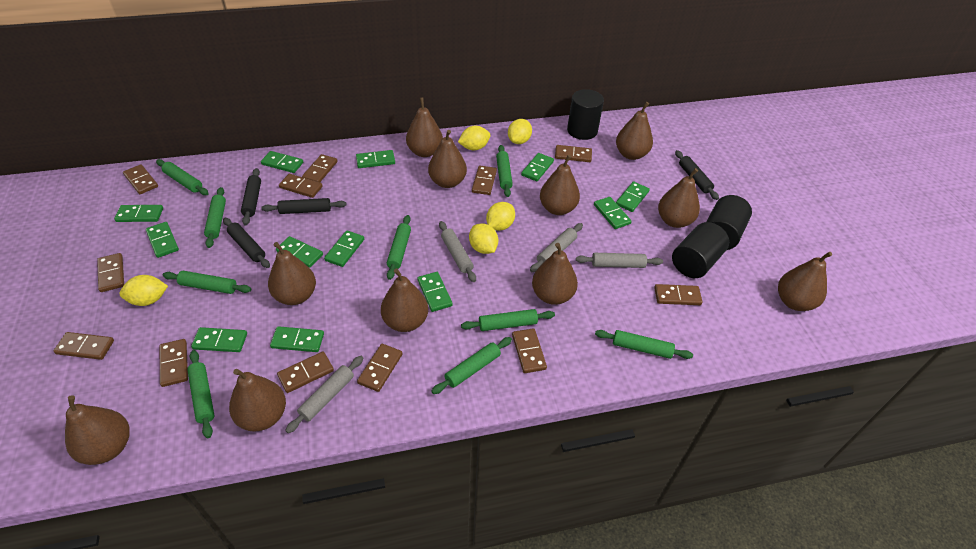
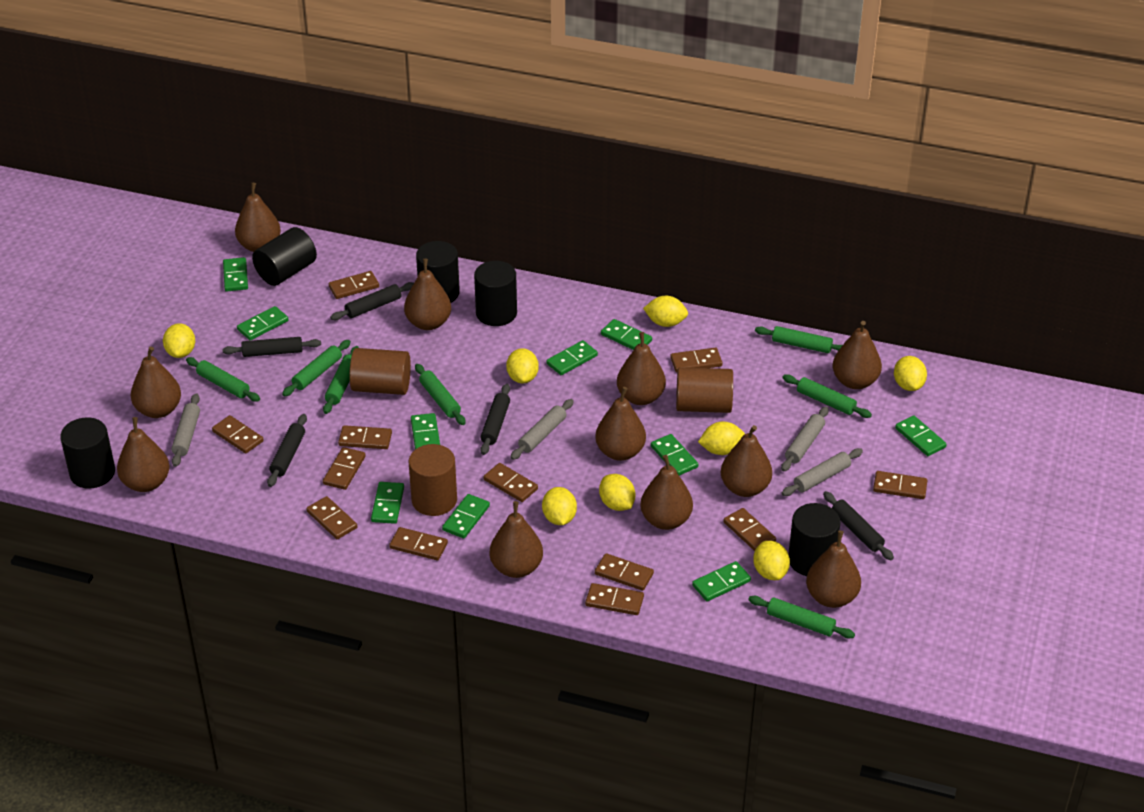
black cylinder: 3 -> 5
black rolling pin: 4 -> 5
brown cylinder: 0 -> 3
green domino: 12 -> 10
green rolling pin: 9 -> 7
yellow lemon: 5 -> 8

